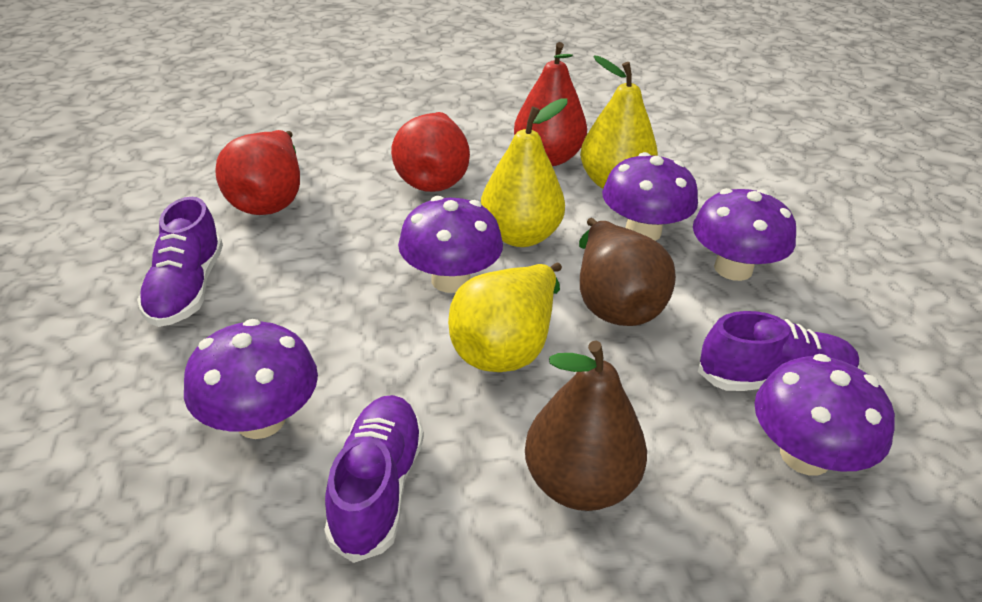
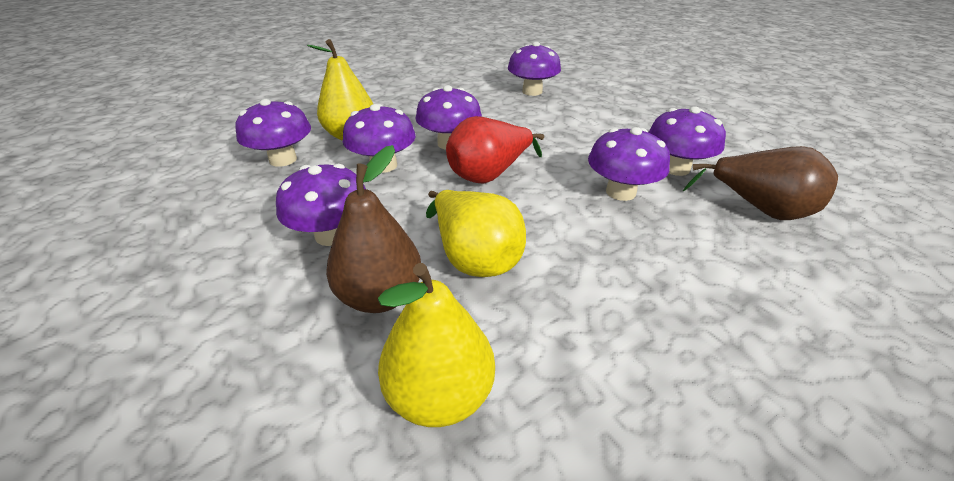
purple mushroom: 5 -> 7
purple shoe: 3 -> 0
red pear: 3 -> 1

